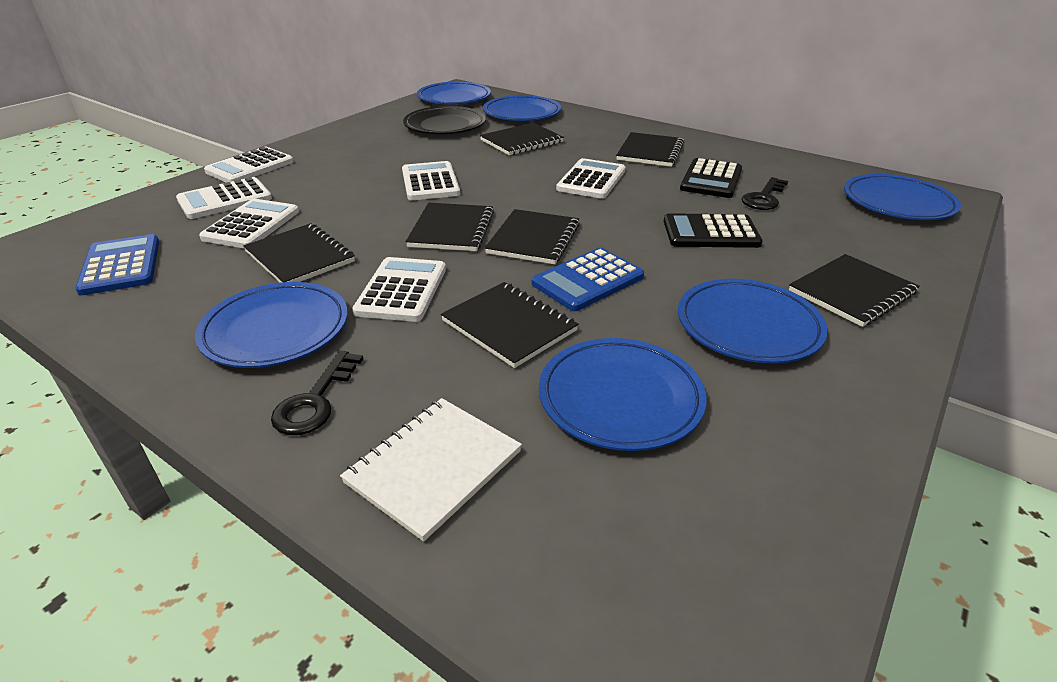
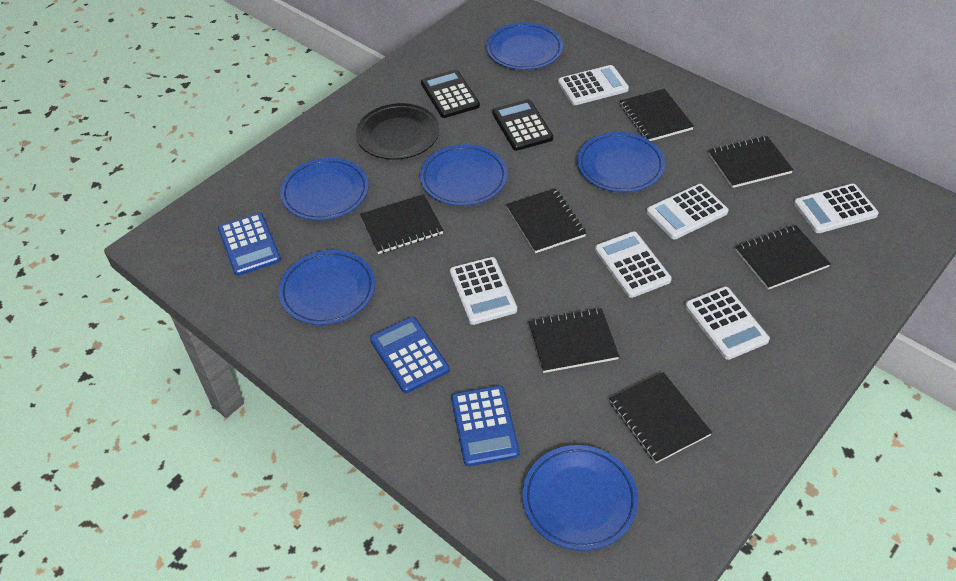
black key: 2 -> 0
blue calculator: 2 -> 3
white notebook: 1 -> 0

